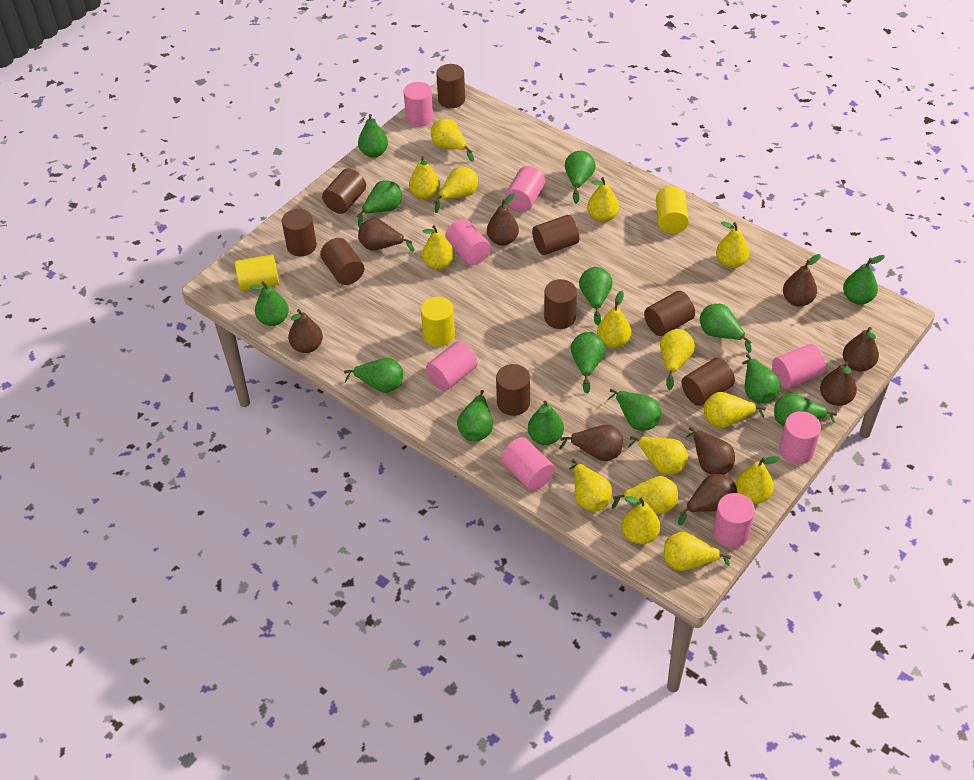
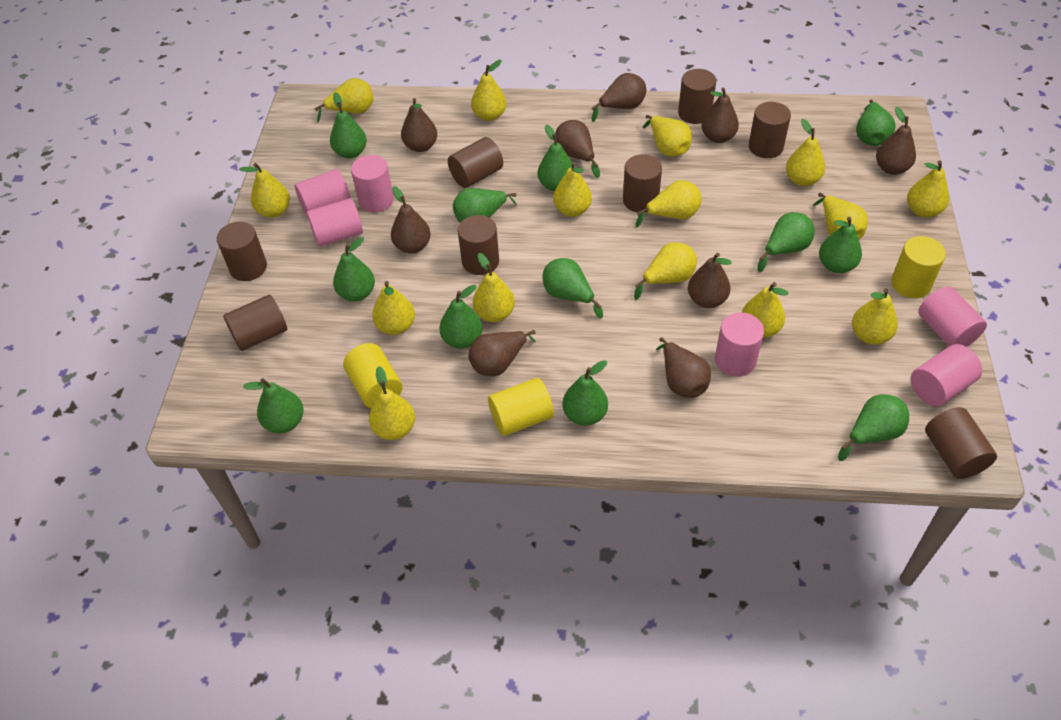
brown cylinder: 9 -> 8
green pear: 14 -> 12
pink cylinder: 8 -> 6

